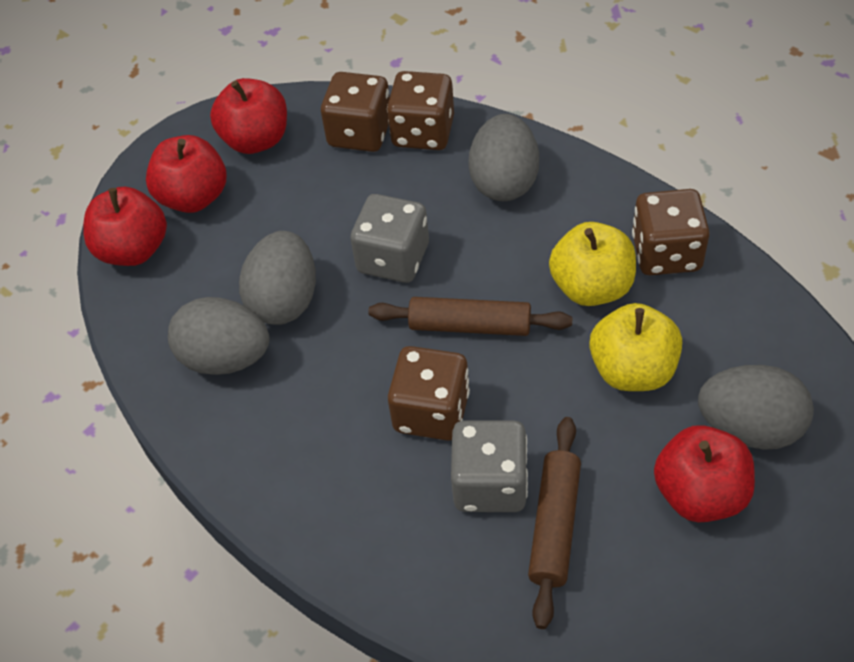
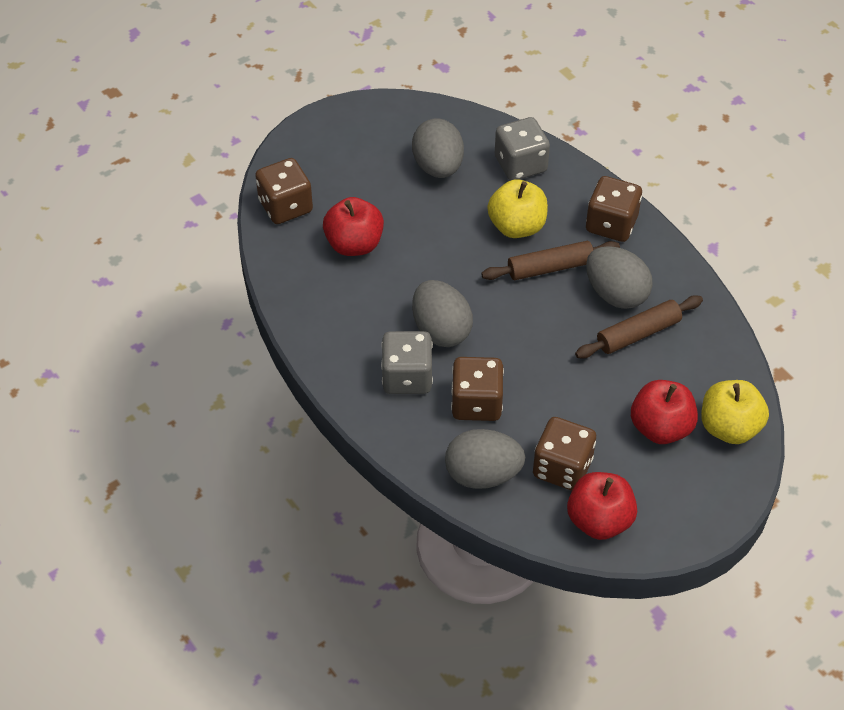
red apple: 4 -> 3

